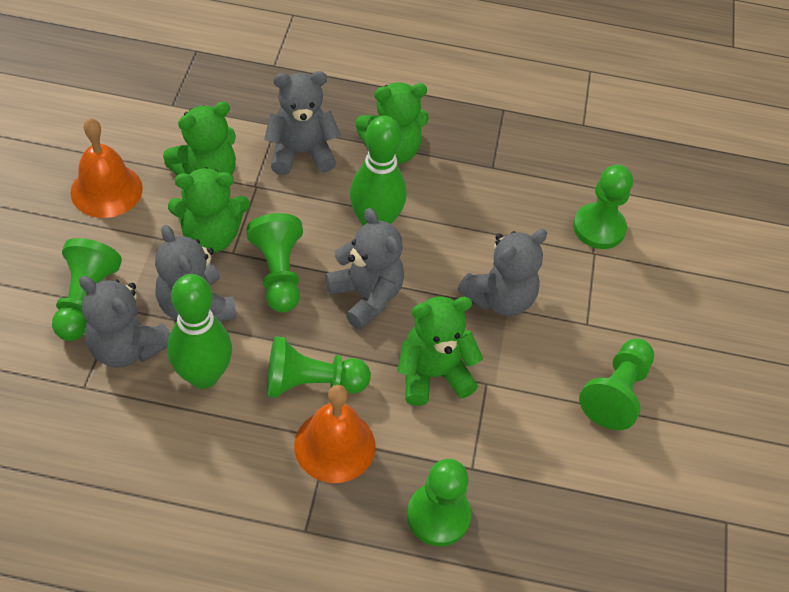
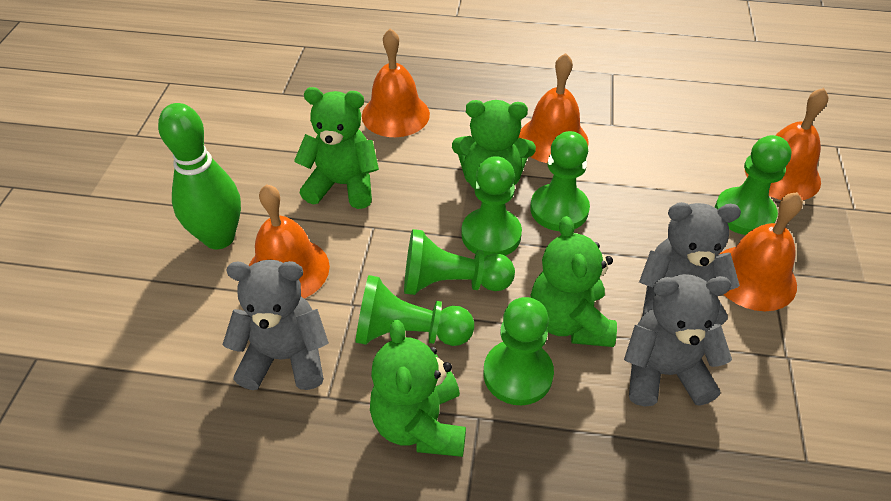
green bowling pin: 2 -> 1
grey teddy bear: 5 -> 3
orange bell: 2 -> 5

